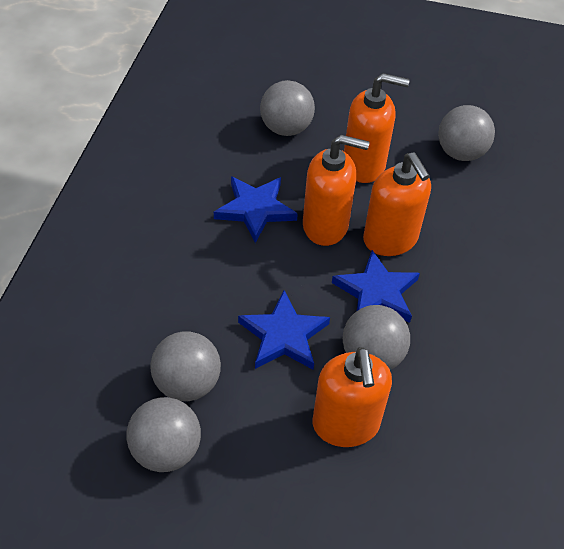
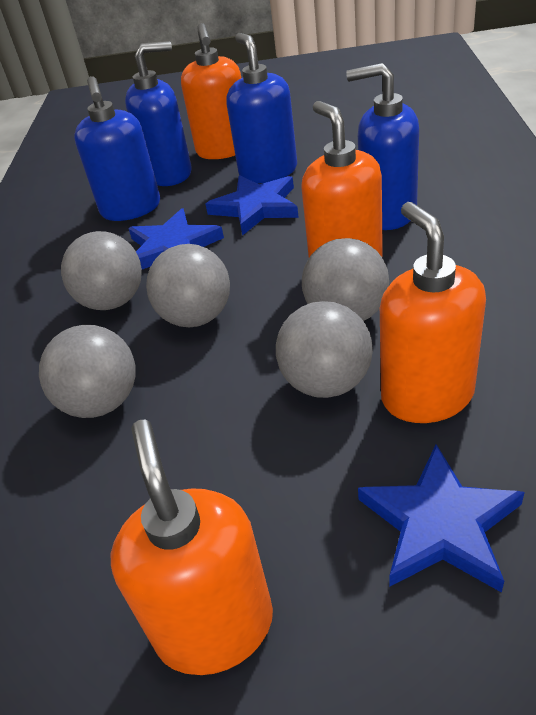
blue soap dispenser: 0 -> 4

